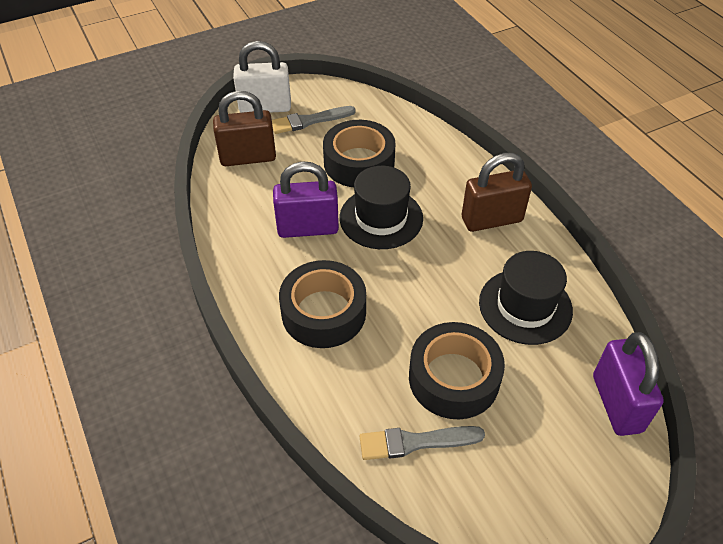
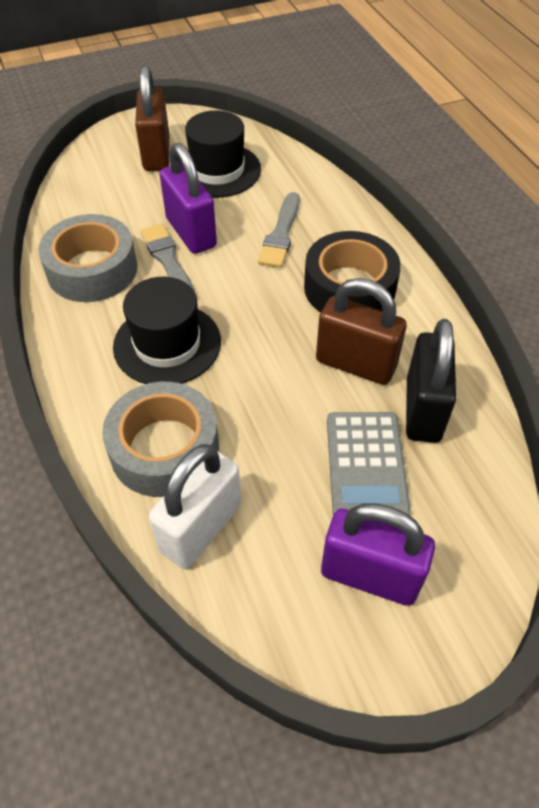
black padlock: 0 -> 1
black tape: 3 -> 1
grey calculator: 0 -> 1
grey tape: 0 -> 2

